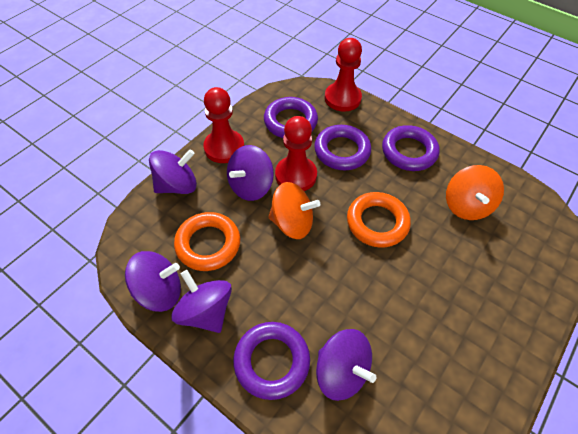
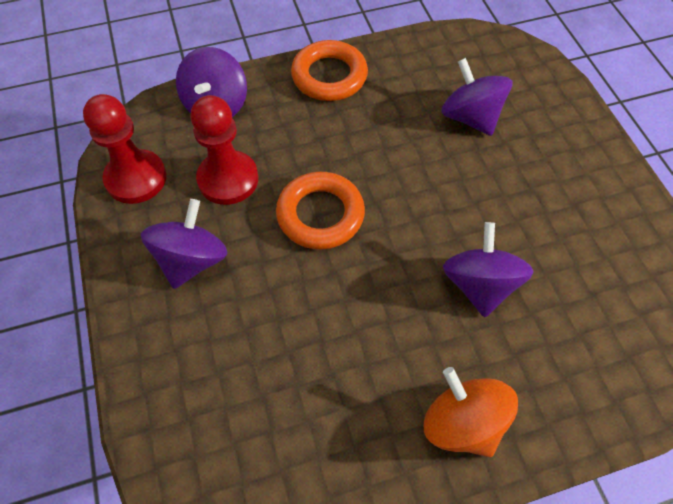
orange spinning top: 2 -> 1
purple ring: 4 -> 0
purple spinning top: 5 -> 4
red pawn: 3 -> 2

